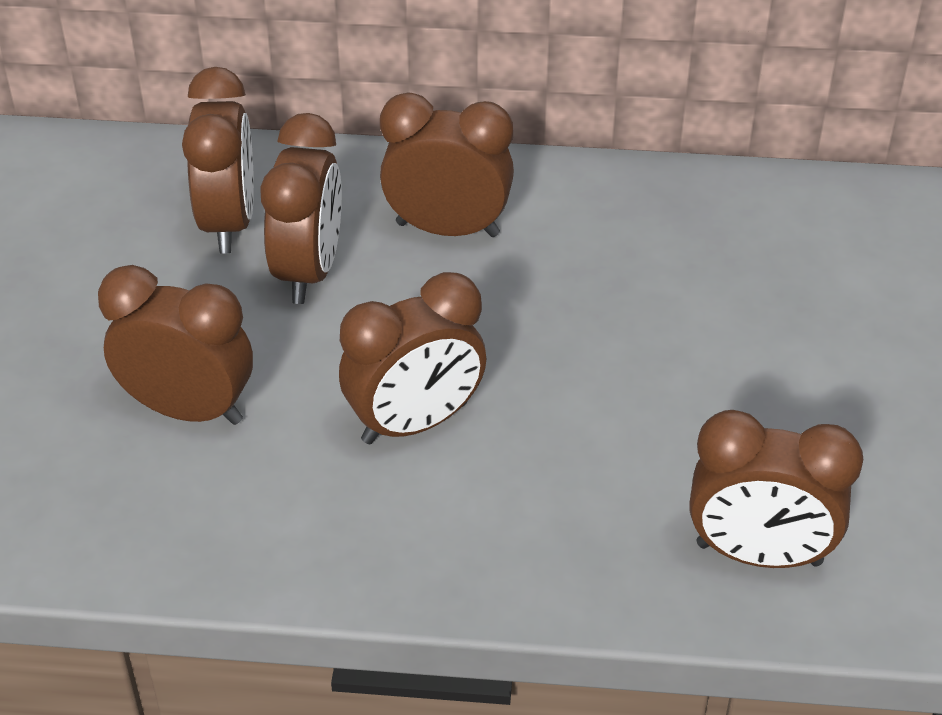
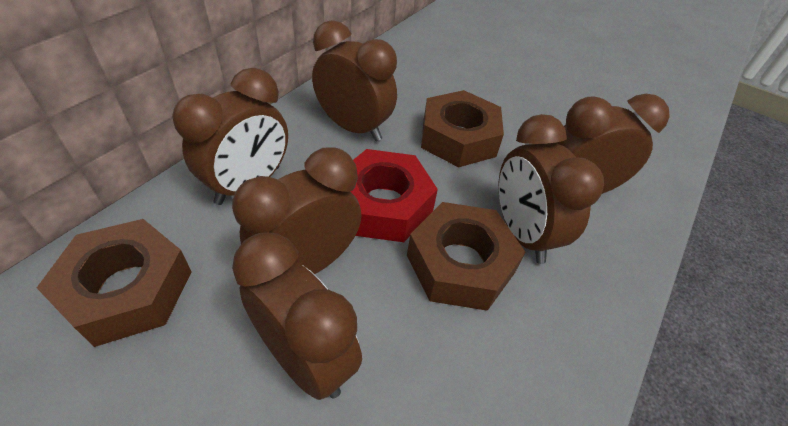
brown nut: 0 -> 3
red nut: 0 -> 1

